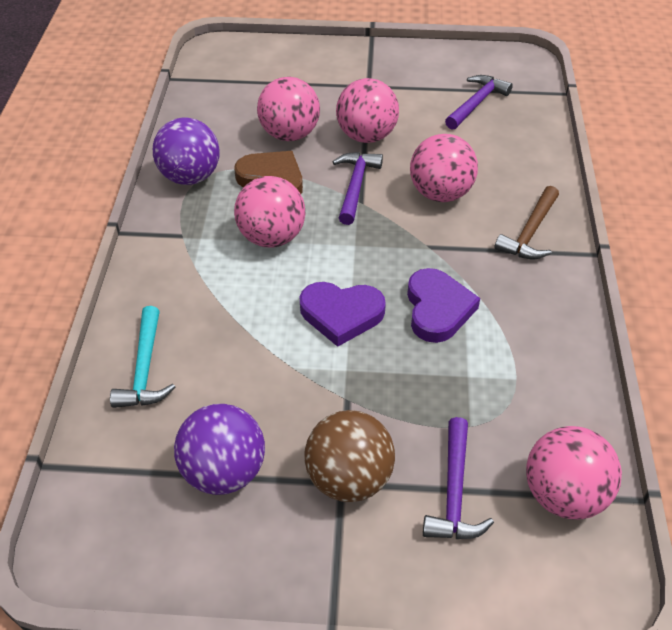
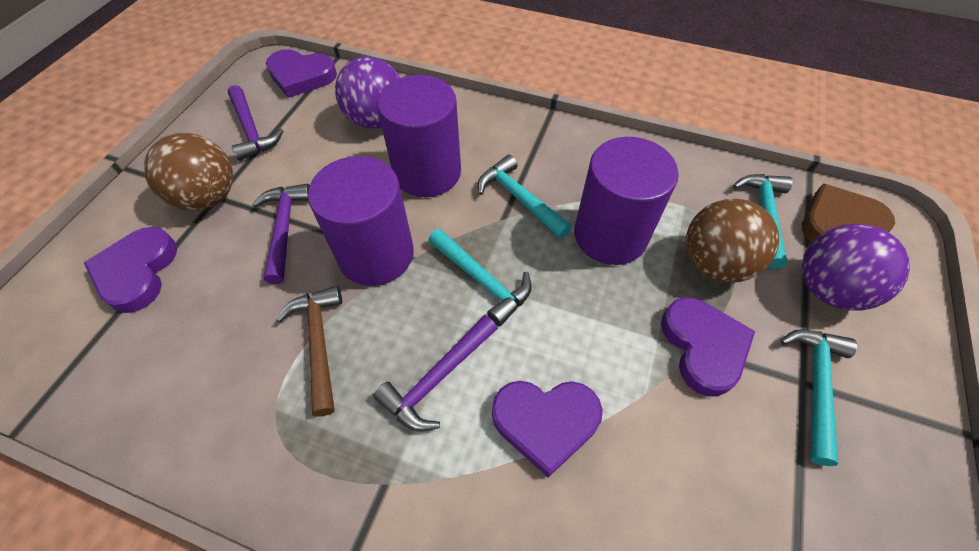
brown ball: 1 -> 2
pink ball: 5 -> 0
purple cylinder: 0 -> 3
purple heart: 2 -> 4
turquoise hammer: 1 -> 4

